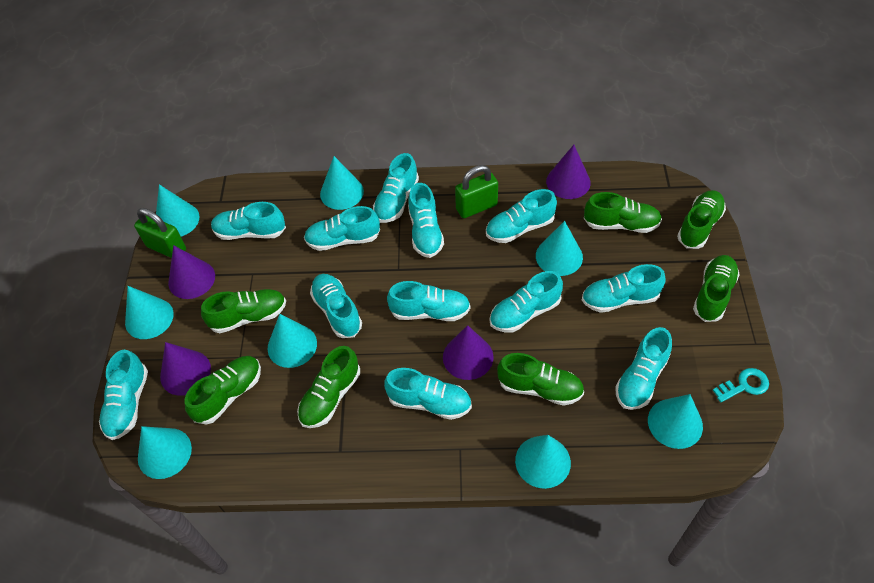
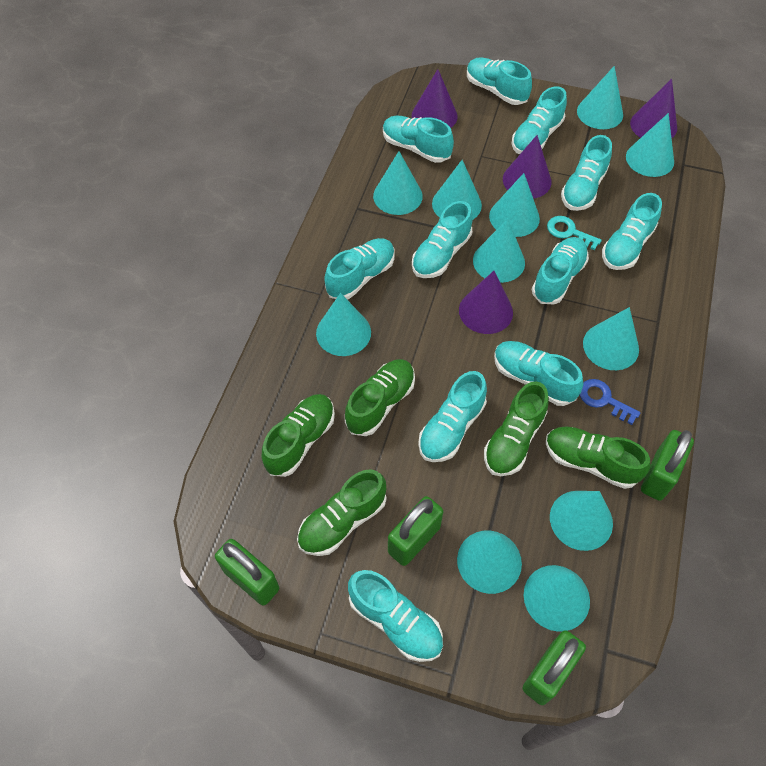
blue key: 0 -> 1
green padlock: 2 -> 4
green shoe: 7 -> 5
turquoise cone: 8 -> 11
turquoise shoe: 12 -> 11

